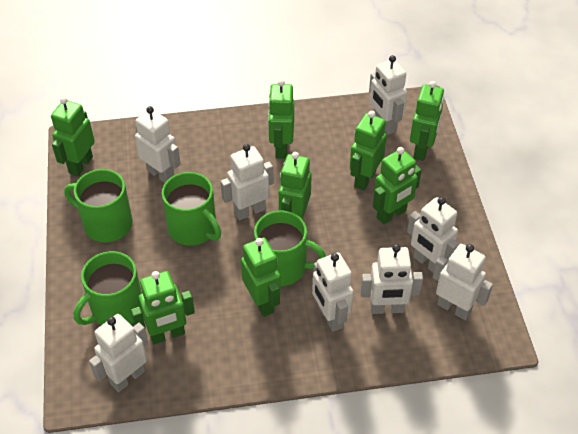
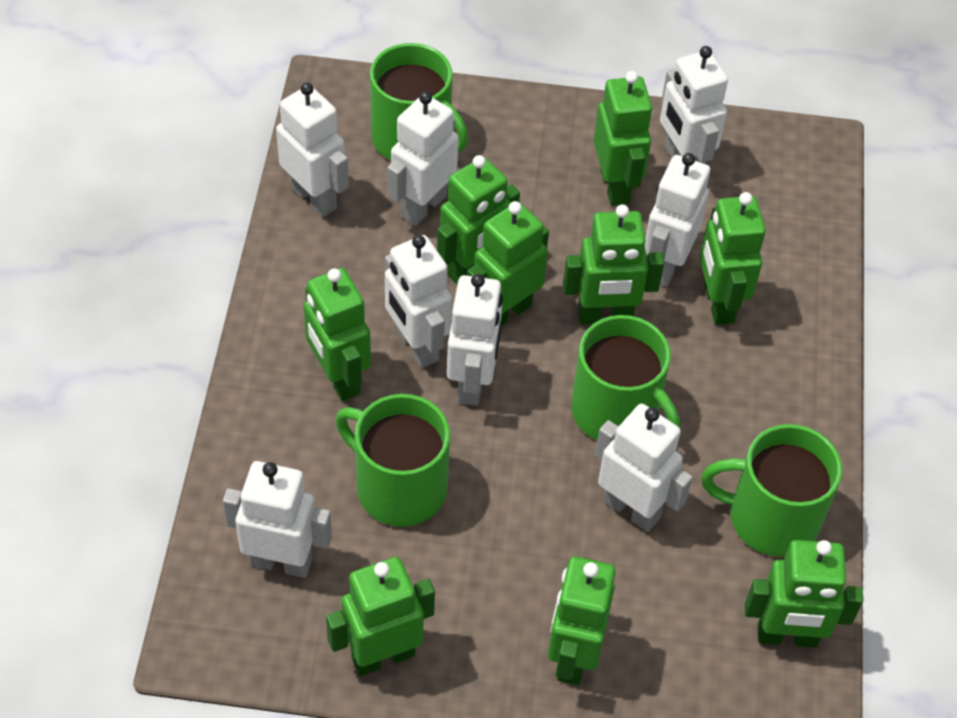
green robot: 8 -> 9

